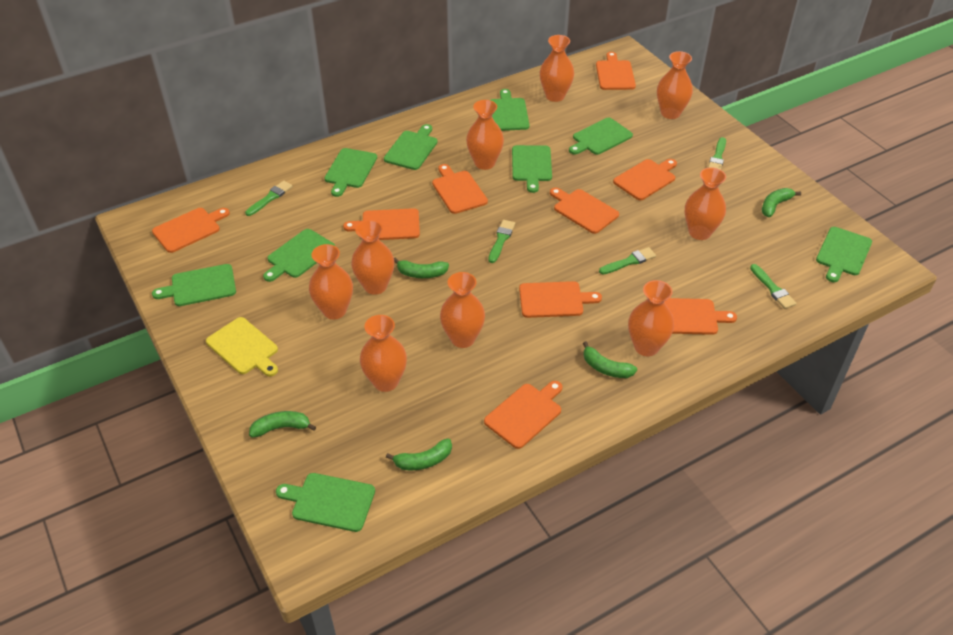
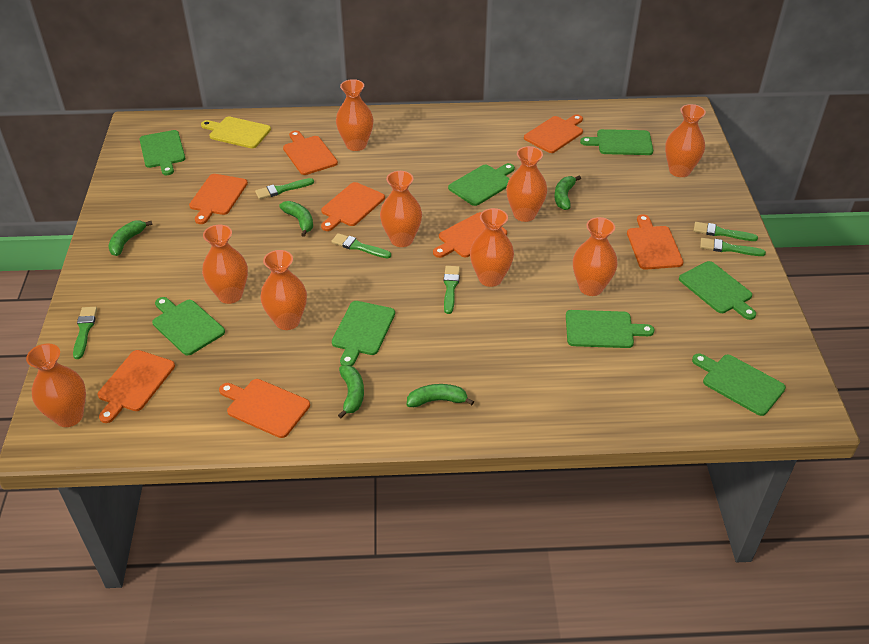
green brush: 5 -> 6
green cutting board: 9 -> 8
orange cutting board: 9 -> 8

